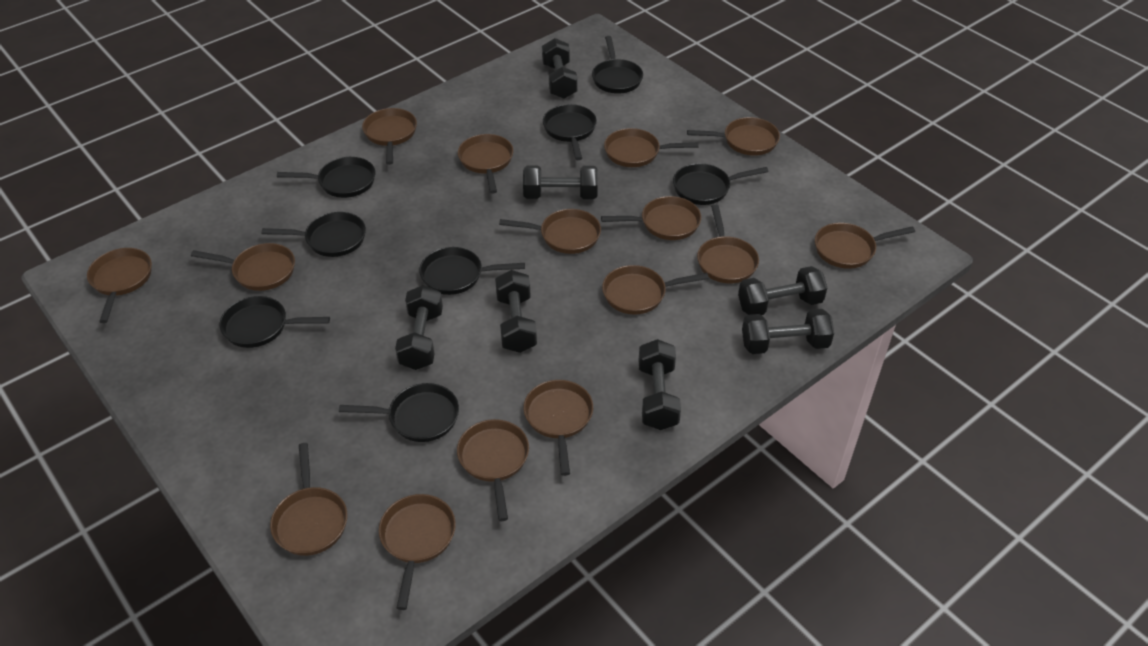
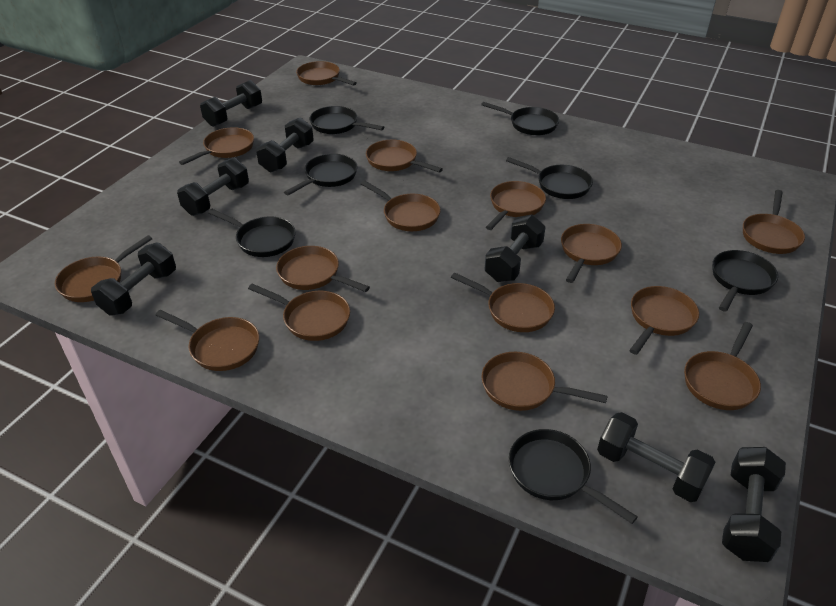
black pan: 8 -> 7

